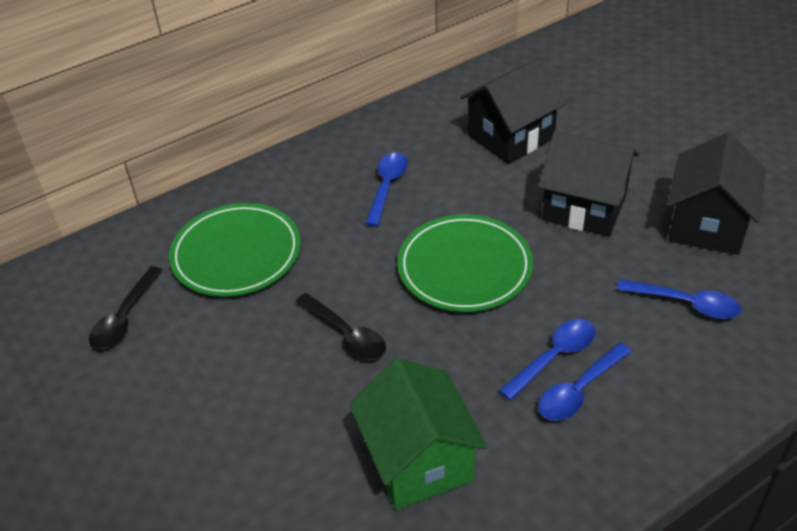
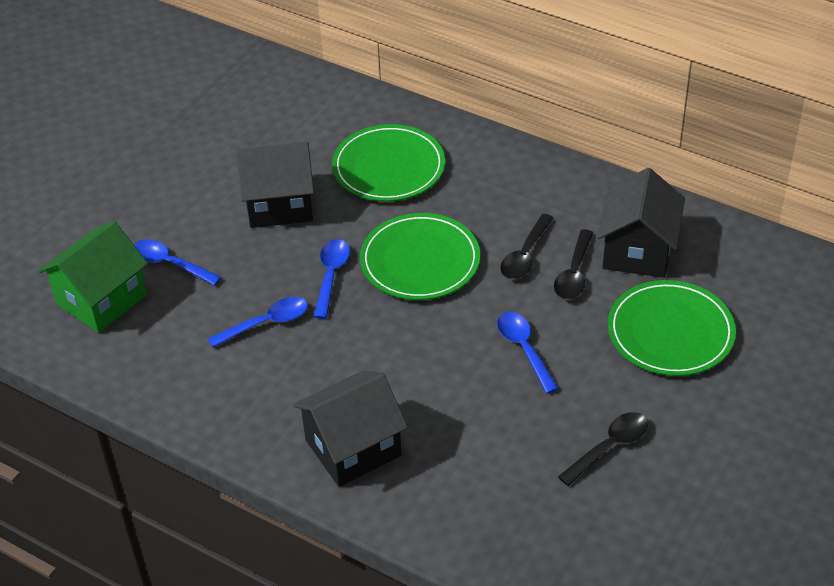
black spoon: 2 -> 3
green plate: 2 -> 3

